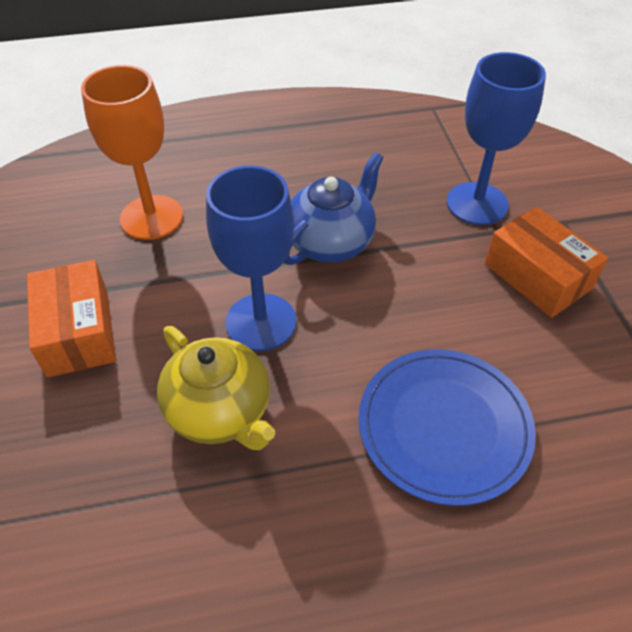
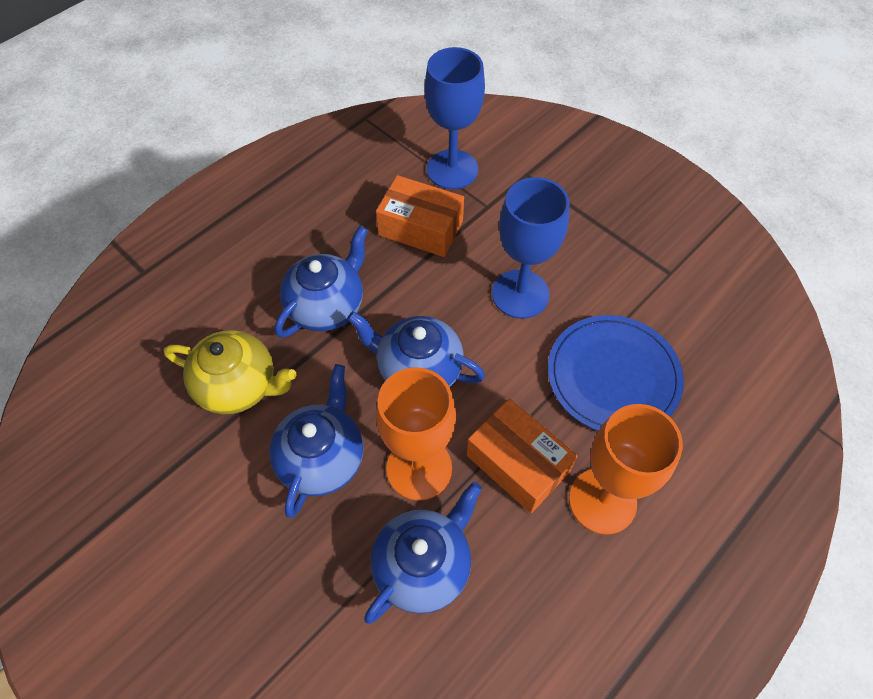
blue teapot: 1 -> 4
orange goblet: 1 -> 2

